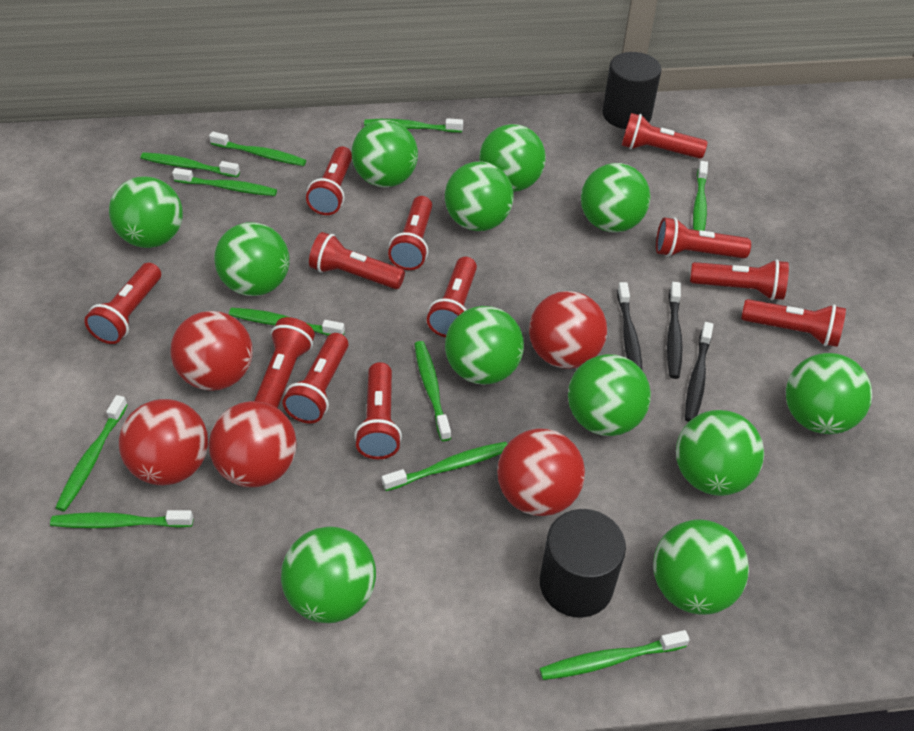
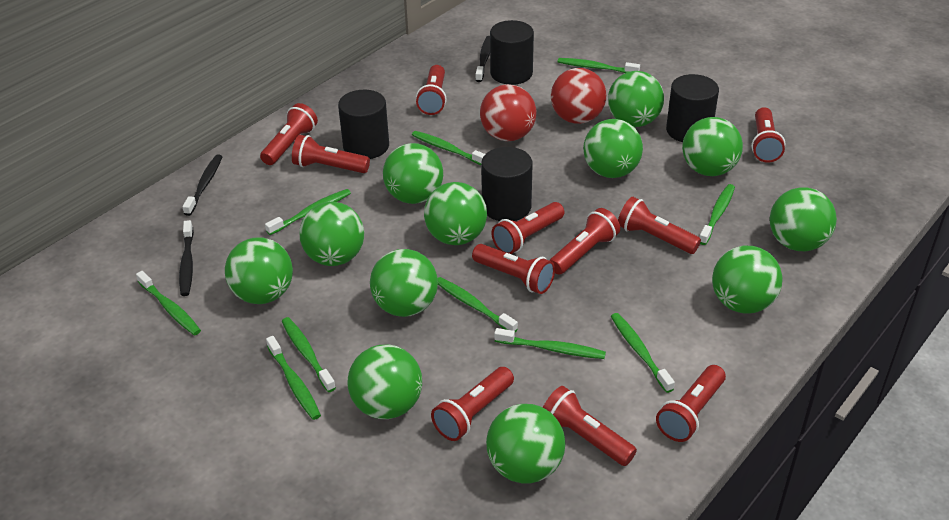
black cylinder: 2 -> 4
green toothbrush: 11 -> 10
red ball: 5 -> 2
red flashlight: 12 -> 11

